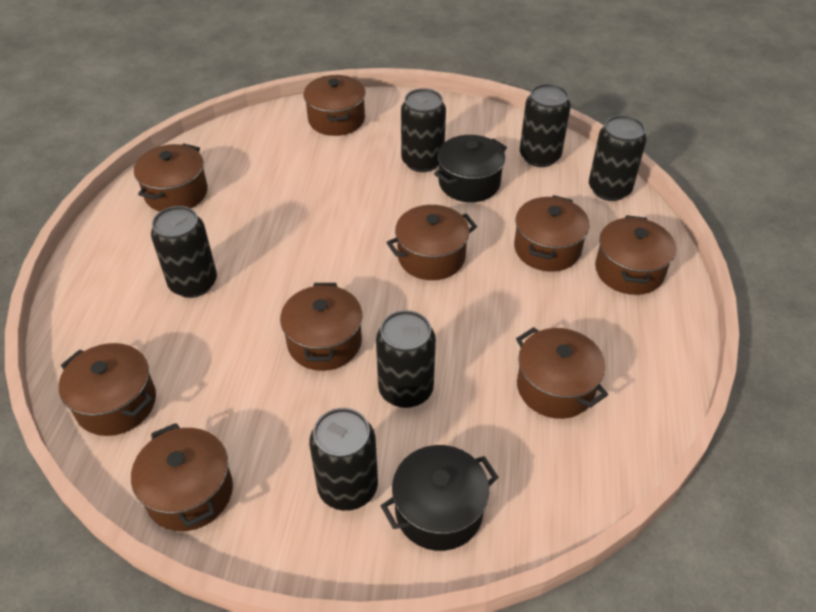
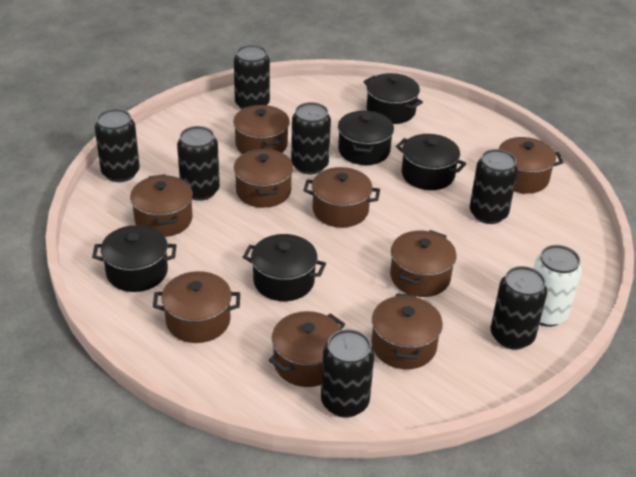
black can: 6 -> 7
black pot: 2 -> 5
white can: 0 -> 1

